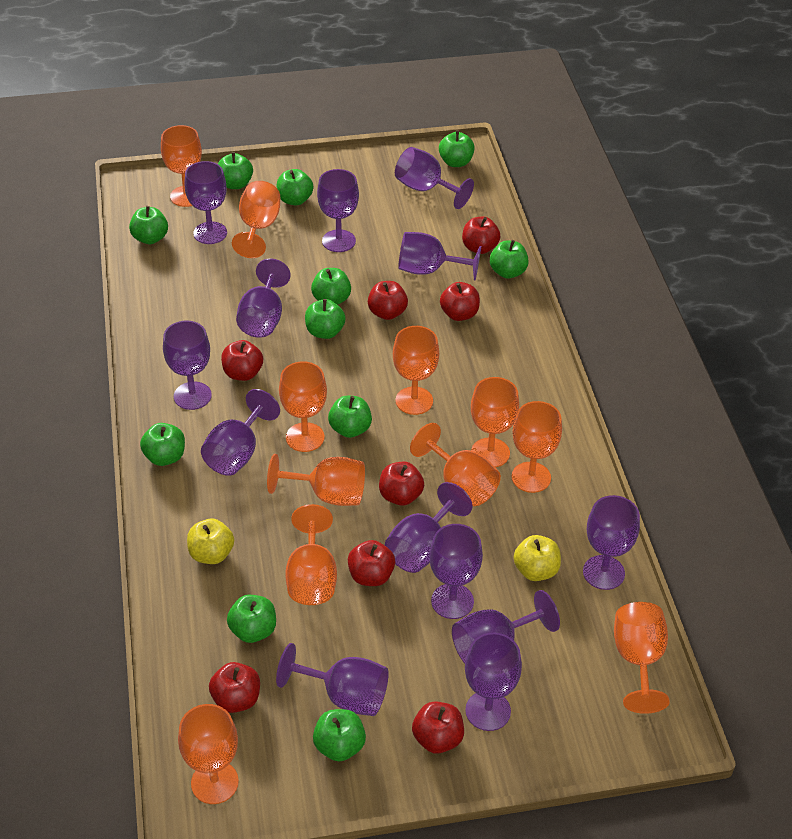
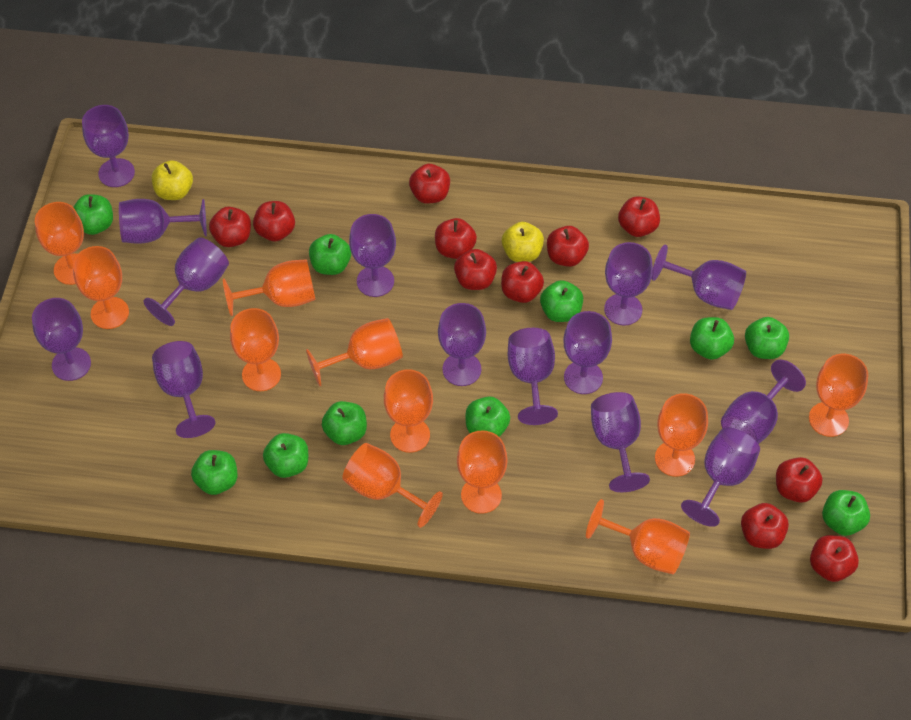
green apple: 11 -> 10
purple goblet: 13 -> 14
red apple: 8 -> 11

